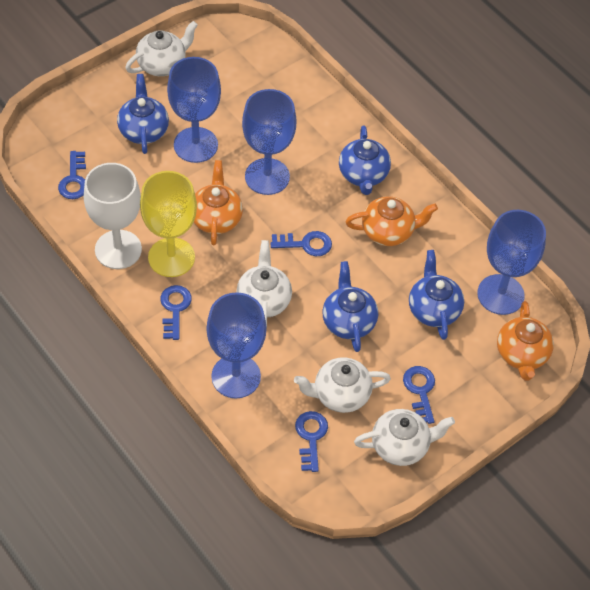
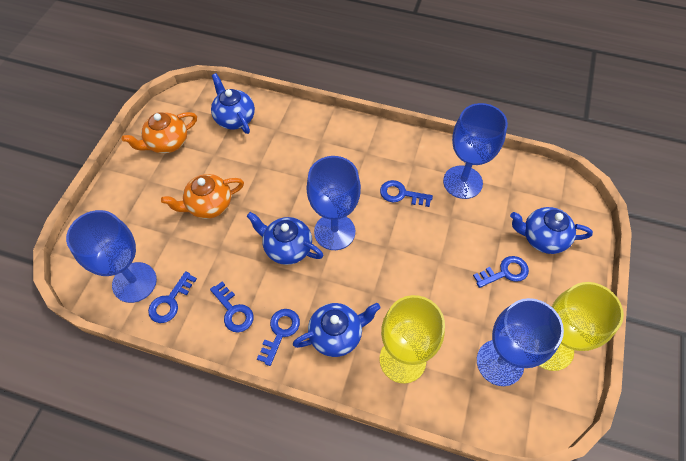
orange teapot: 3 -> 2
white goblet: 1 -> 0
white teapot: 4 -> 0
yellow goblet: 1 -> 2

